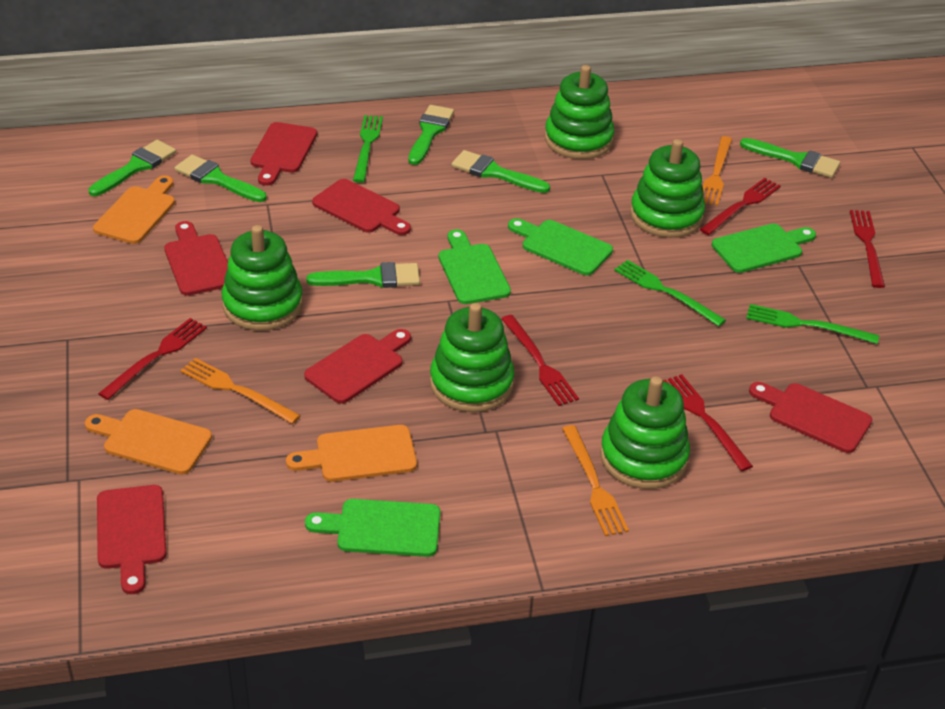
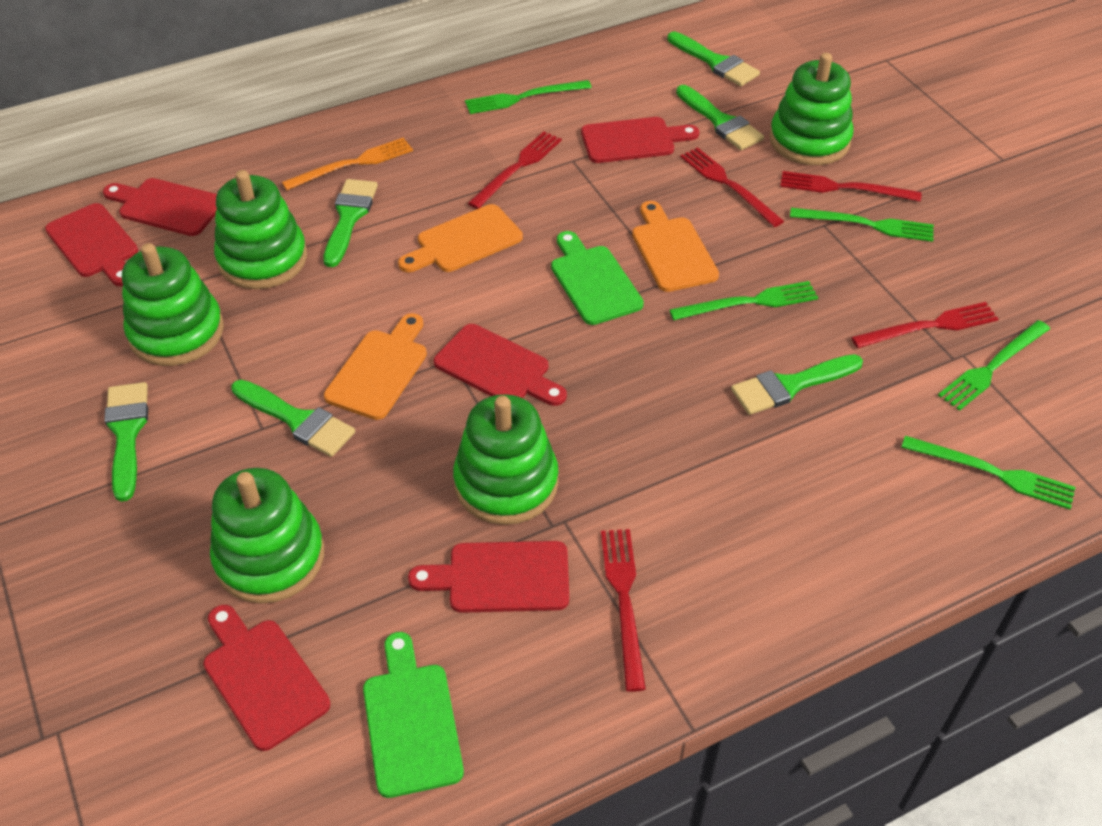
green cutting board: 4 -> 2
green fork: 3 -> 5
orange fork: 3 -> 1

